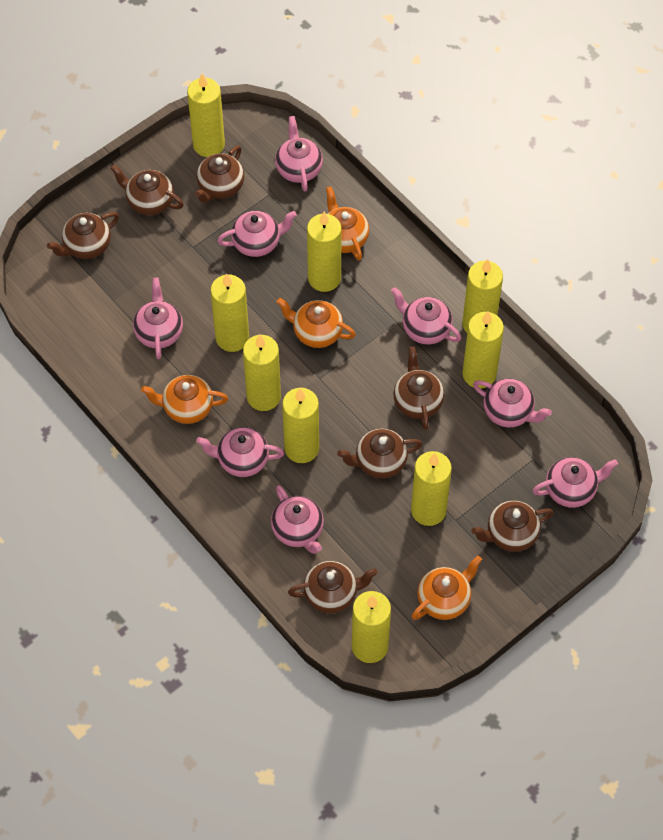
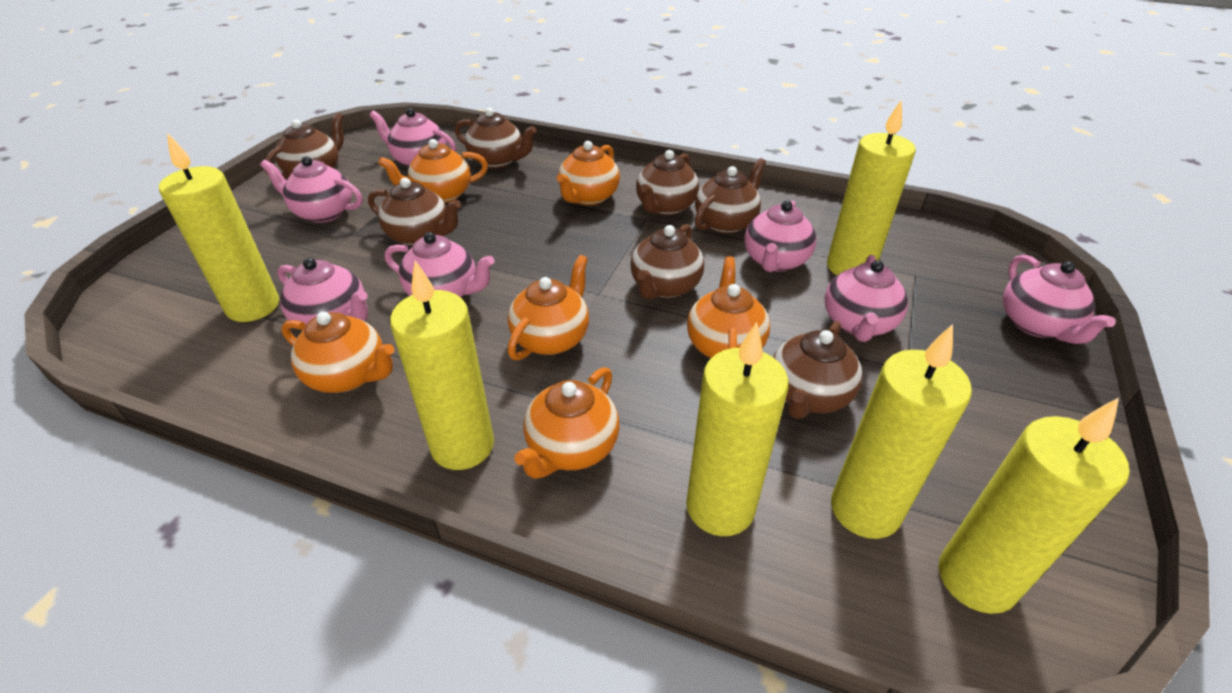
orange teapot: 4 -> 6
pink teapot: 8 -> 7
yellow candle: 9 -> 6

